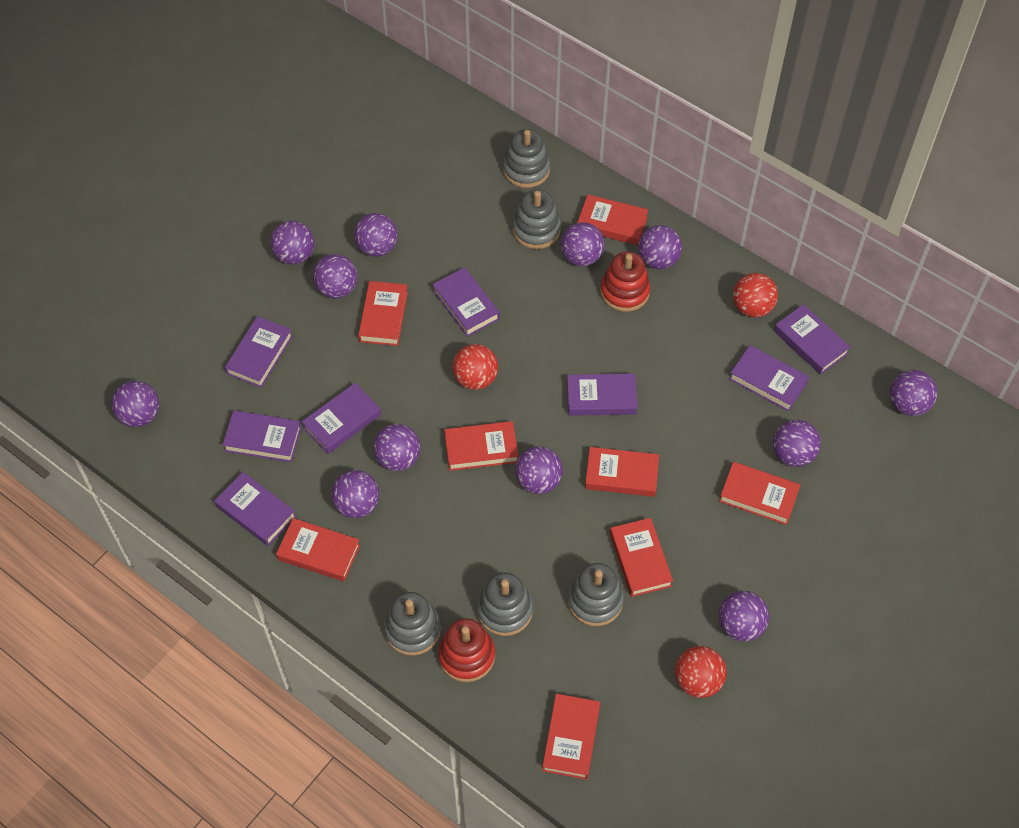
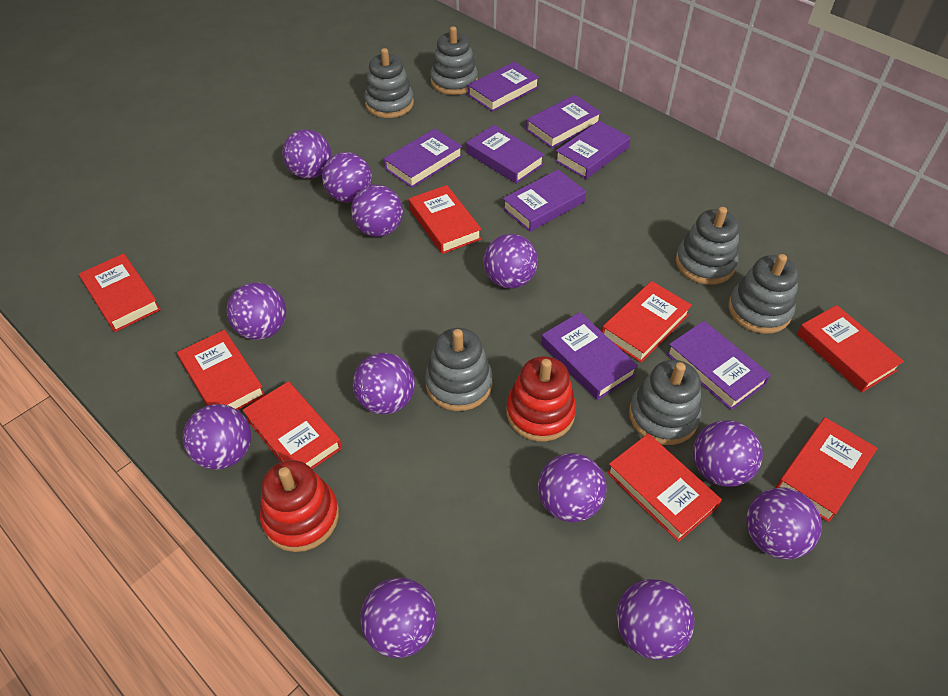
grey stacking toy: 5 -> 6
red ball: 3 -> 0

